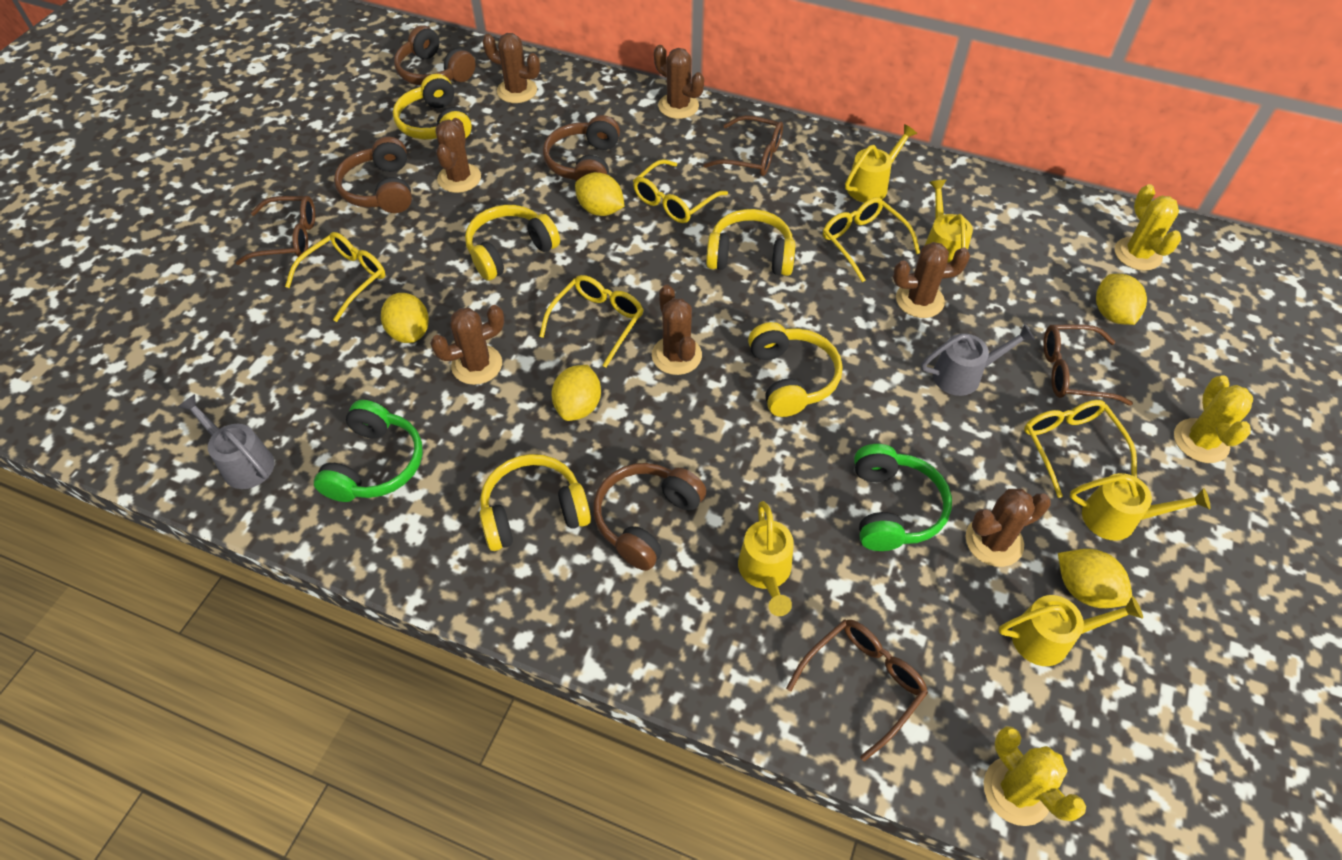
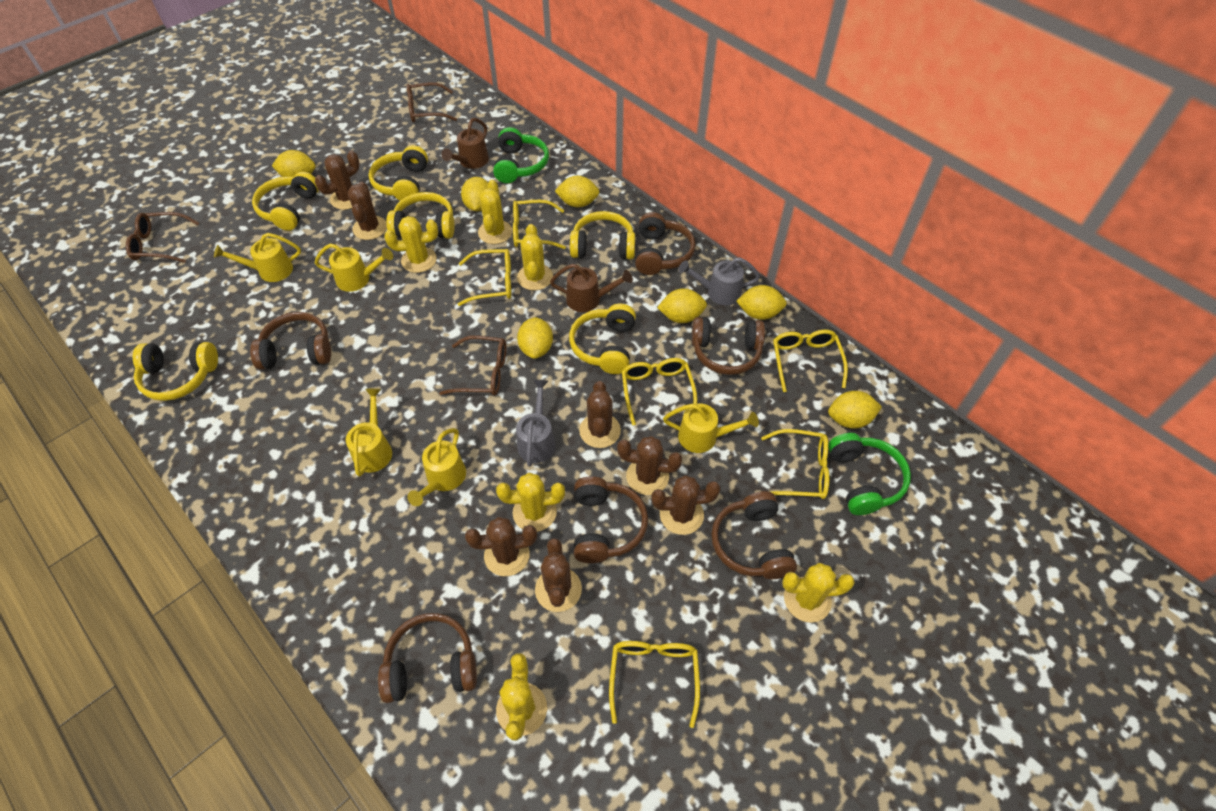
brown glasses: 4 -> 3
brown headphones: 4 -> 6
brown watering can: 0 -> 2
yellow cactus: 3 -> 6
yellow glasses: 5 -> 6
yellow headphones: 5 -> 6
yellow lemon: 5 -> 7

